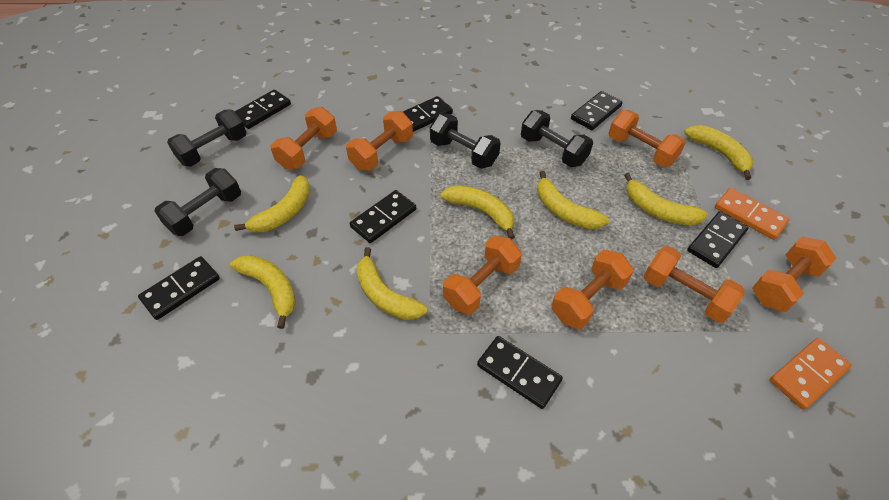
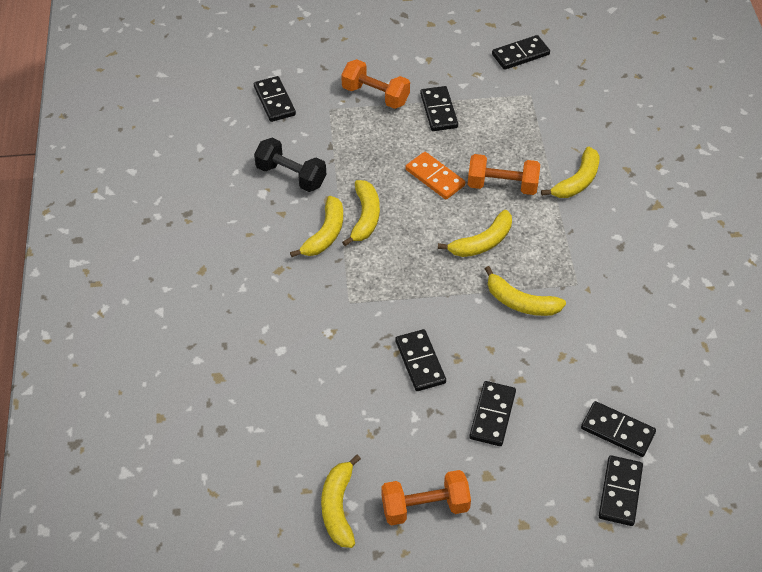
black dumbbell: 4 -> 1
orange domino: 2 -> 1
orange dumbbell: 7 -> 3
yellow banana: 7 -> 6

